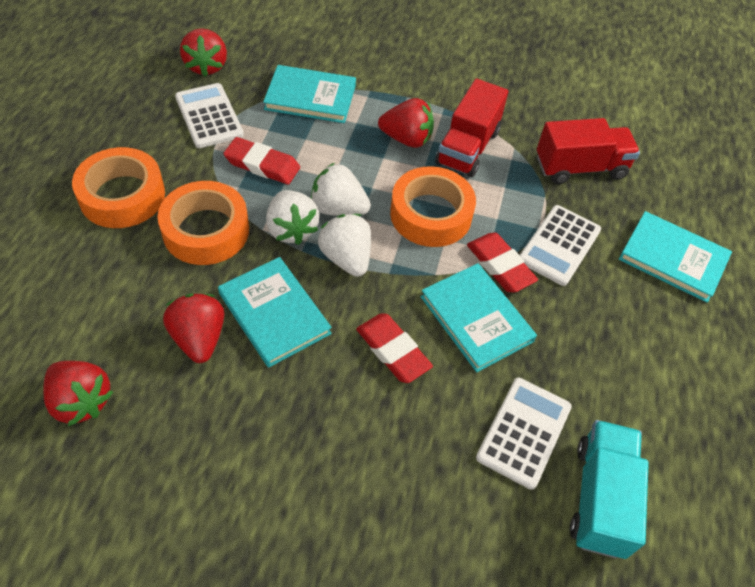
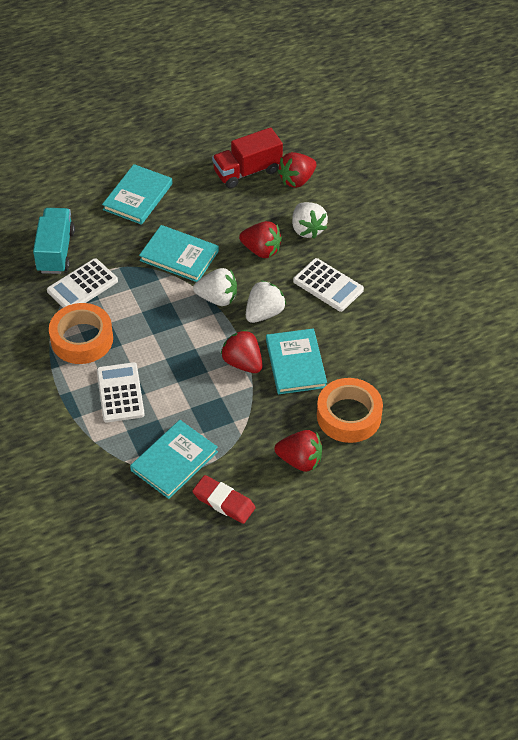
orange tape: 3 -> 2
red eraser: 3 -> 1
red truck: 2 -> 1

